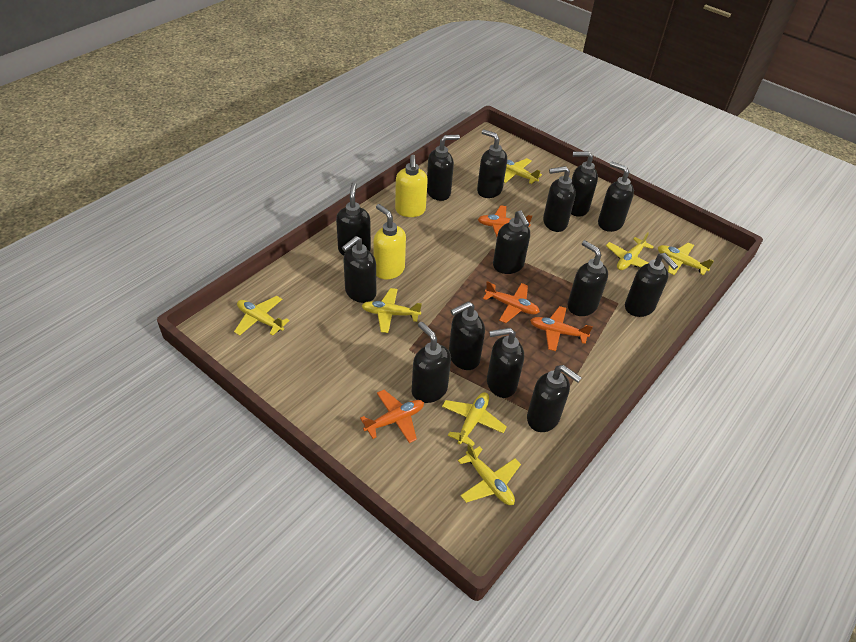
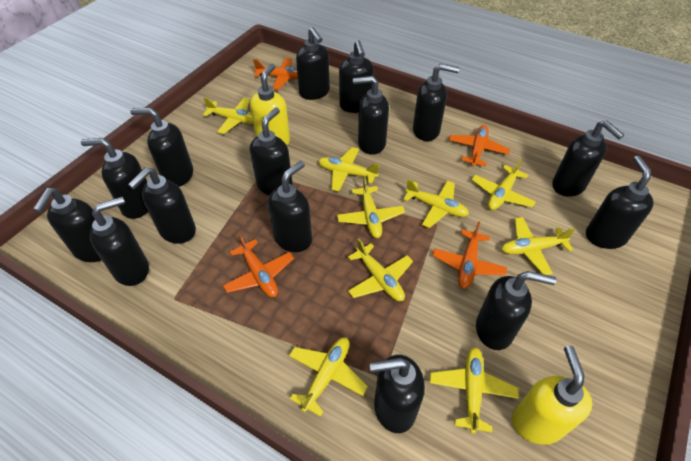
black soap dispenser: 14 -> 15
yellow plane: 7 -> 9

